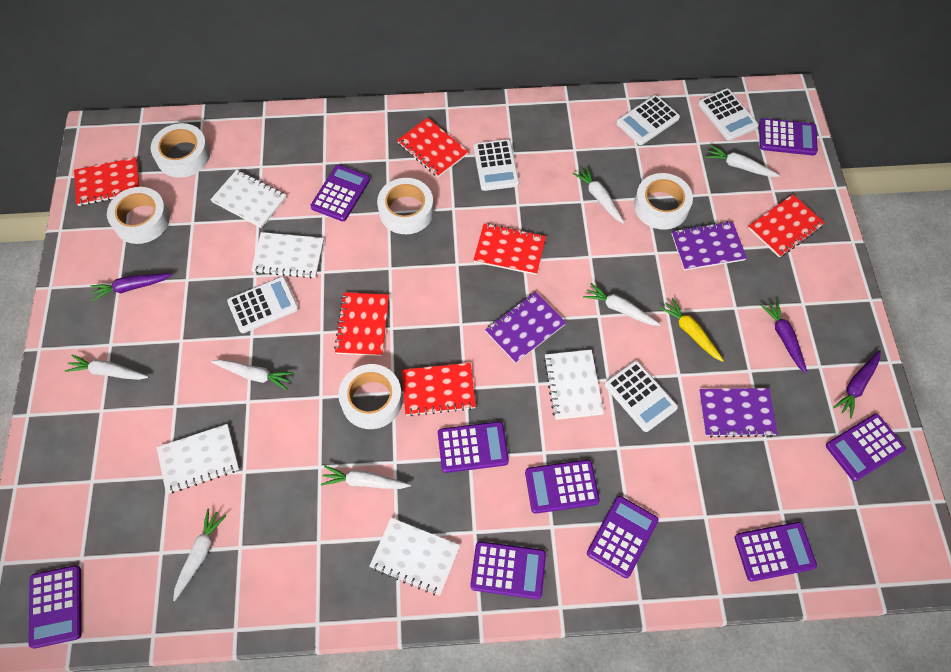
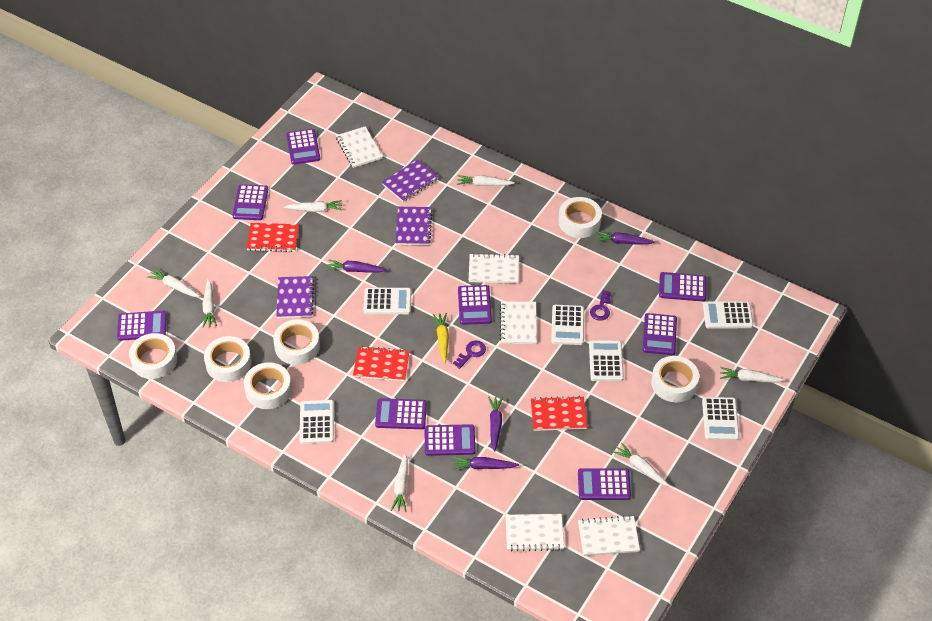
purple carrot: 3 -> 4
purple key: 0 -> 2
red notebook: 6 -> 3
white calculator: 5 -> 6
white tape: 5 -> 6

